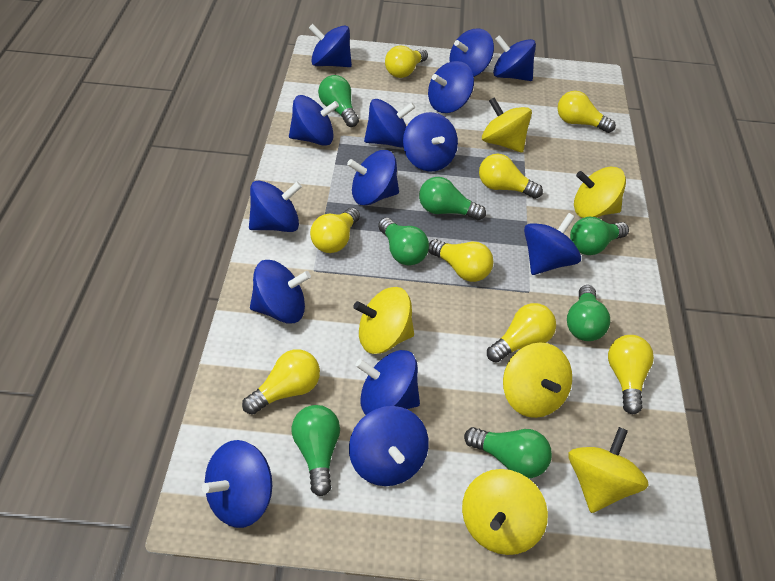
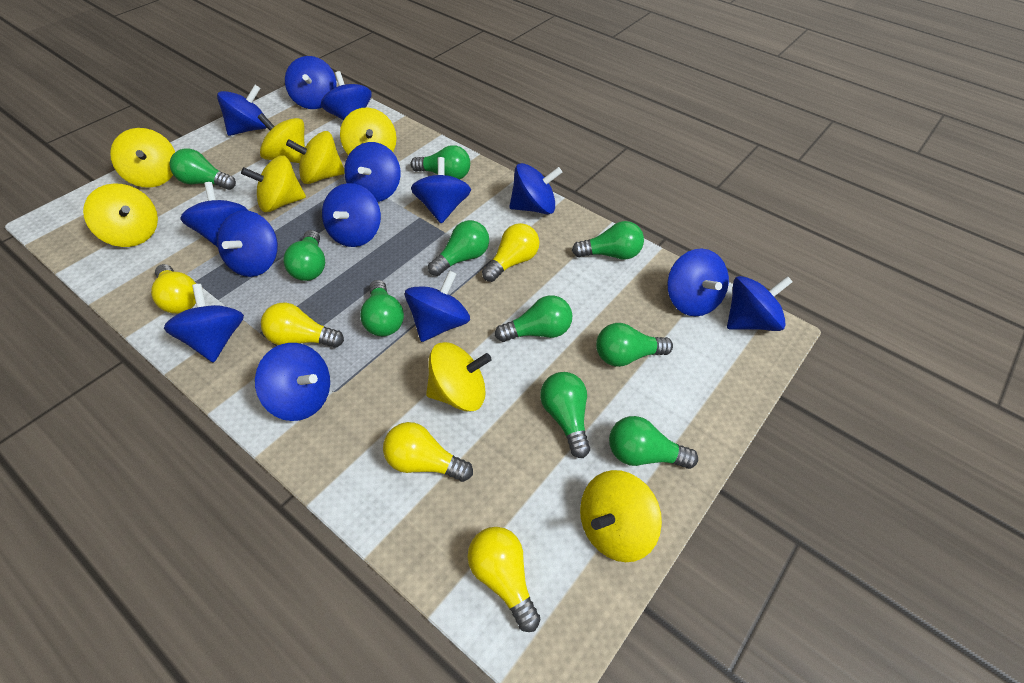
green light bulb: 7 -> 10
yellow light bulb: 8 -> 5
yellow spinning top: 6 -> 8

